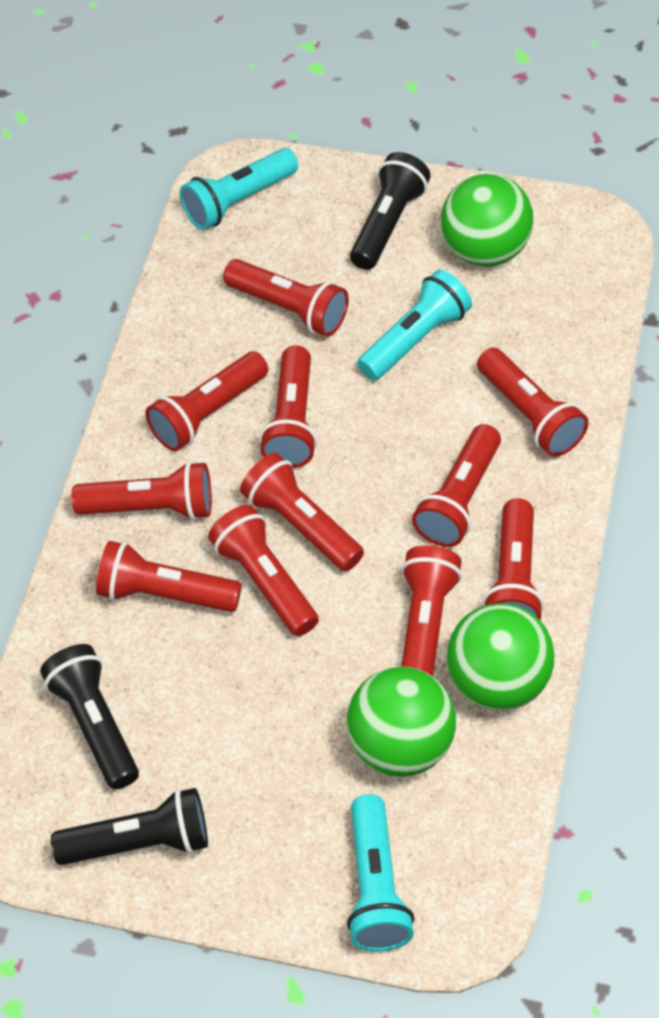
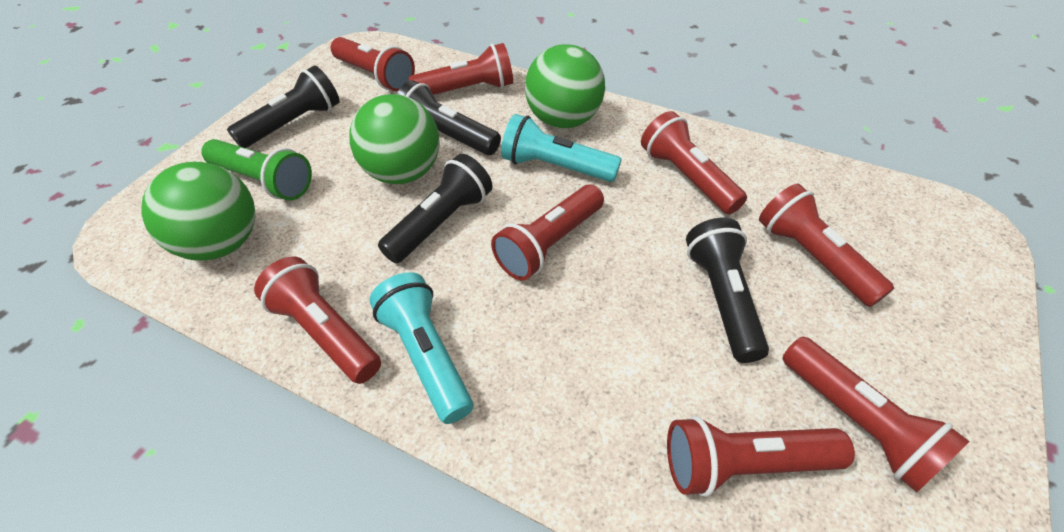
black flashlight: 3 -> 4
green flashlight: 0 -> 1
red flashlight: 11 -> 8
turquoise flashlight: 3 -> 2

